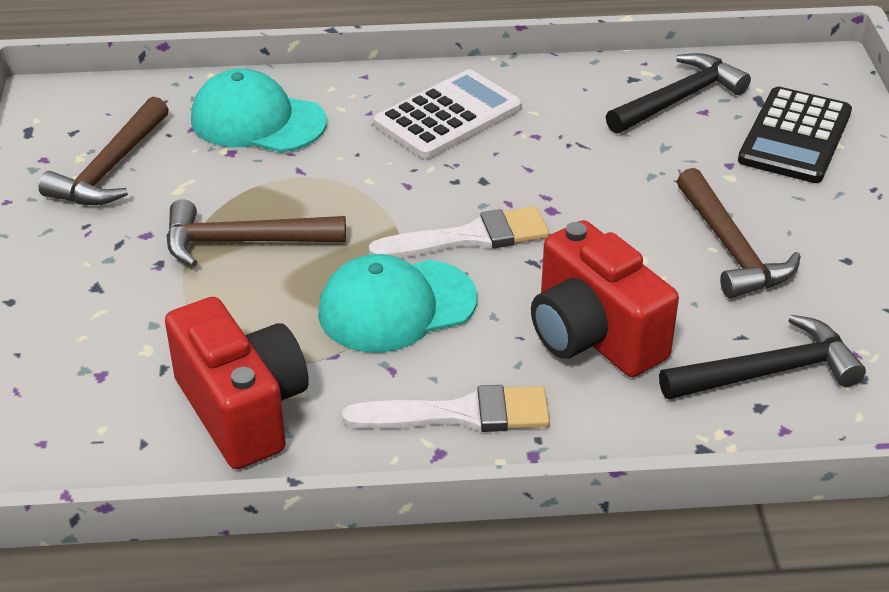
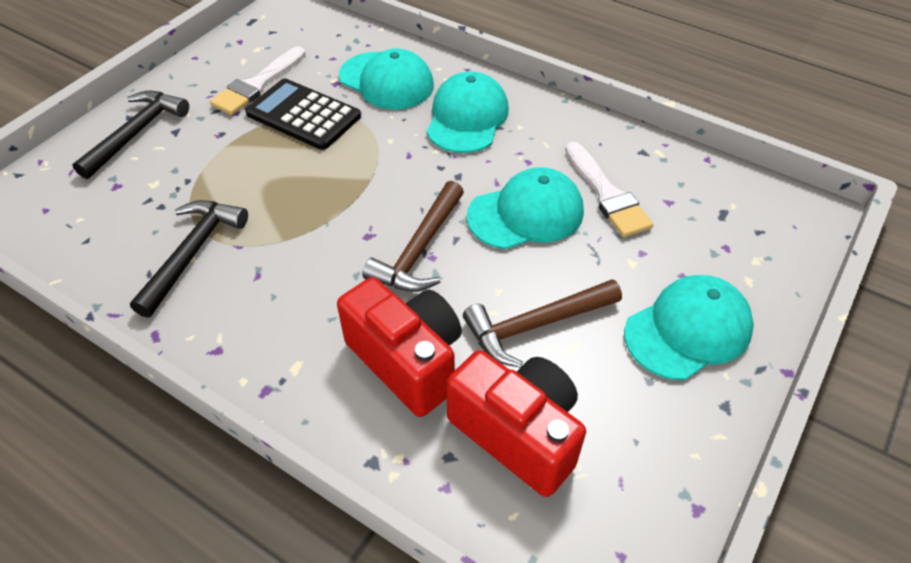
brown hammer: 3 -> 2
turquoise cap: 2 -> 4
white calculator: 1 -> 0

